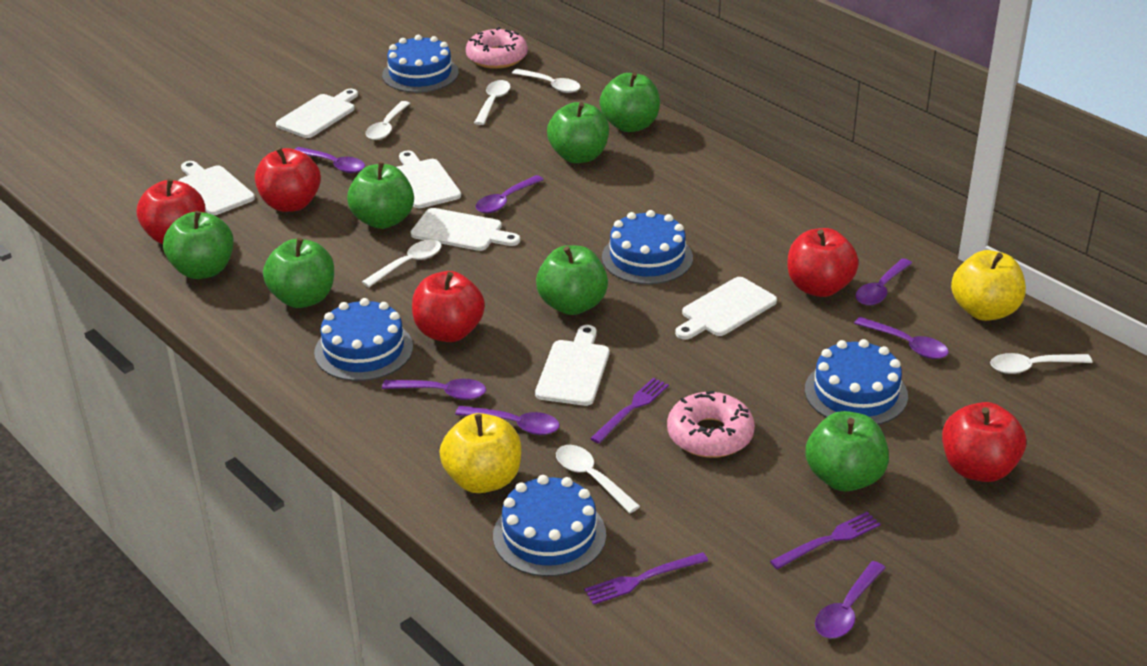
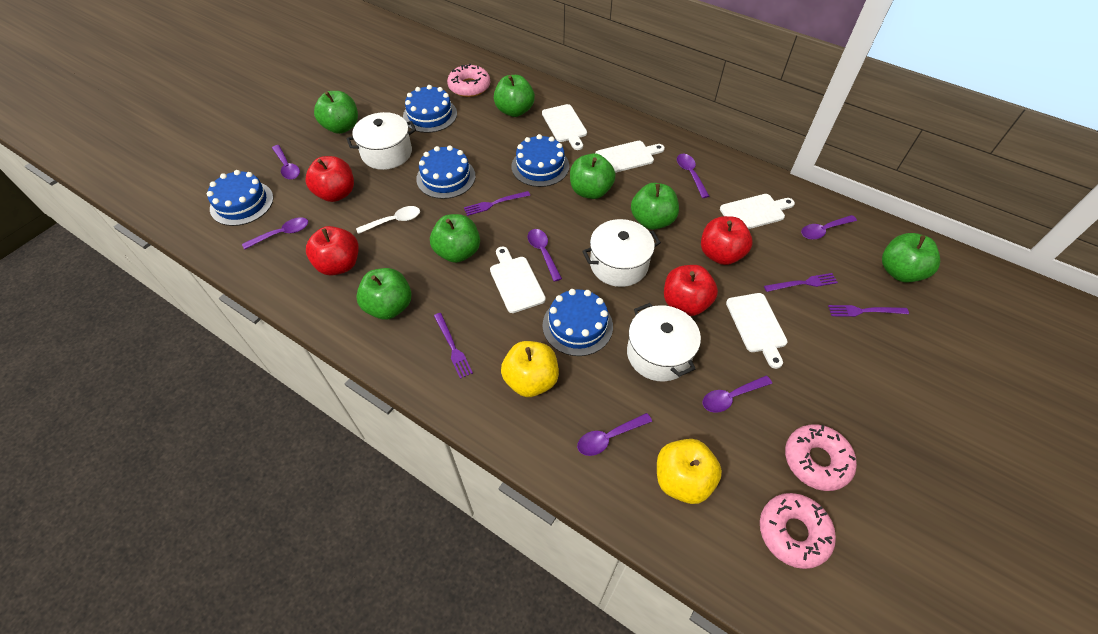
pink donut: 2 -> 3
purple fork: 3 -> 4
red apple: 5 -> 4
white cutting board: 6 -> 5
white pot: 0 -> 3
white spoon: 6 -> 1

